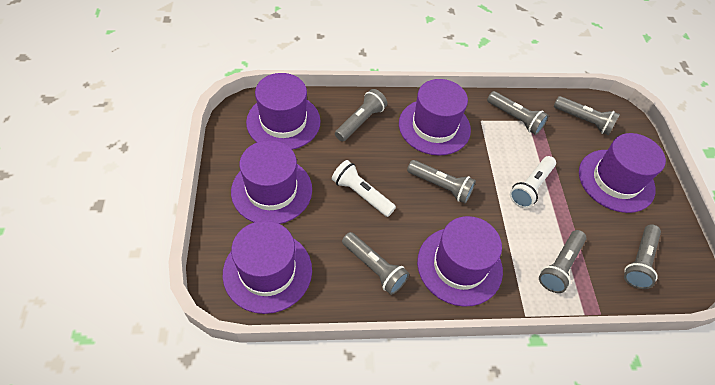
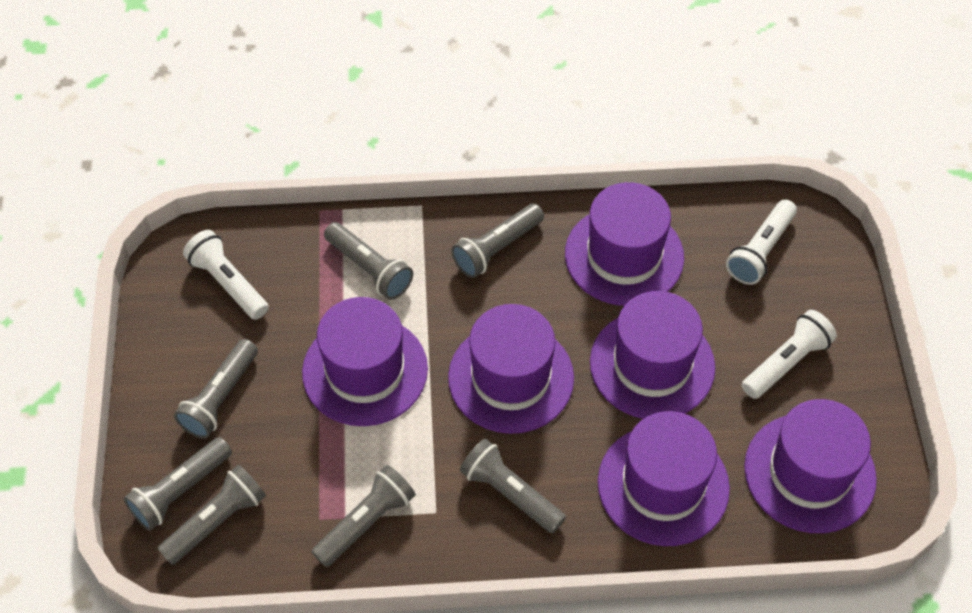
white flashlight: 2 -> 3

